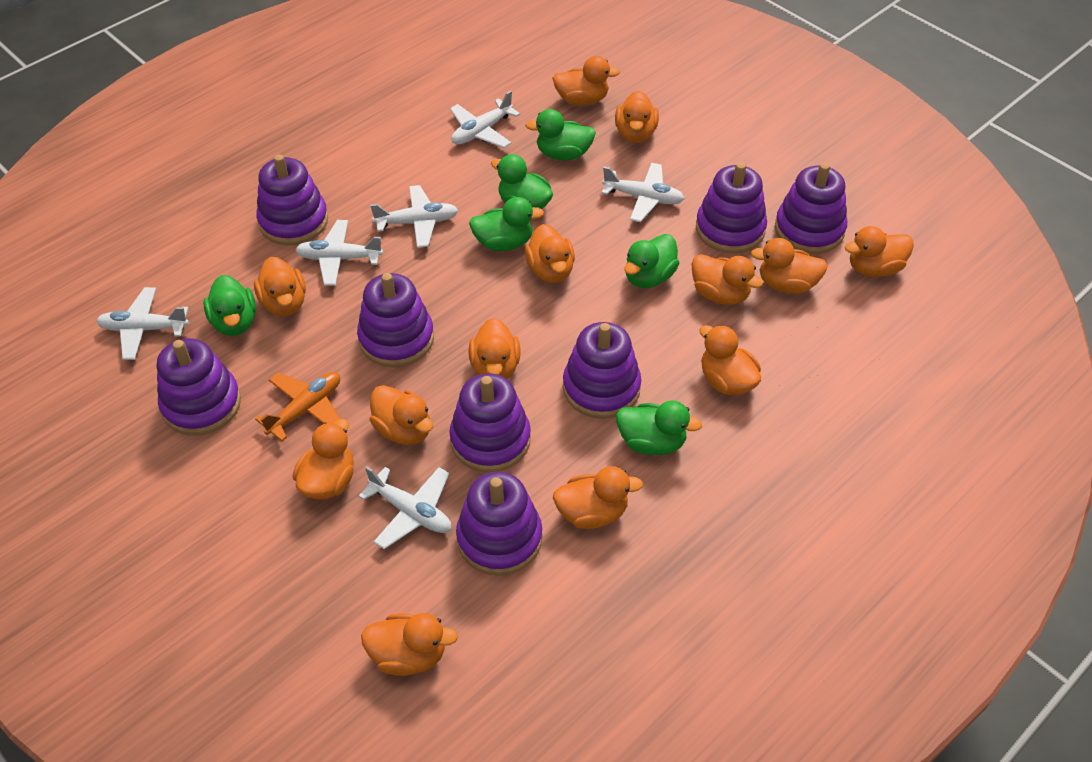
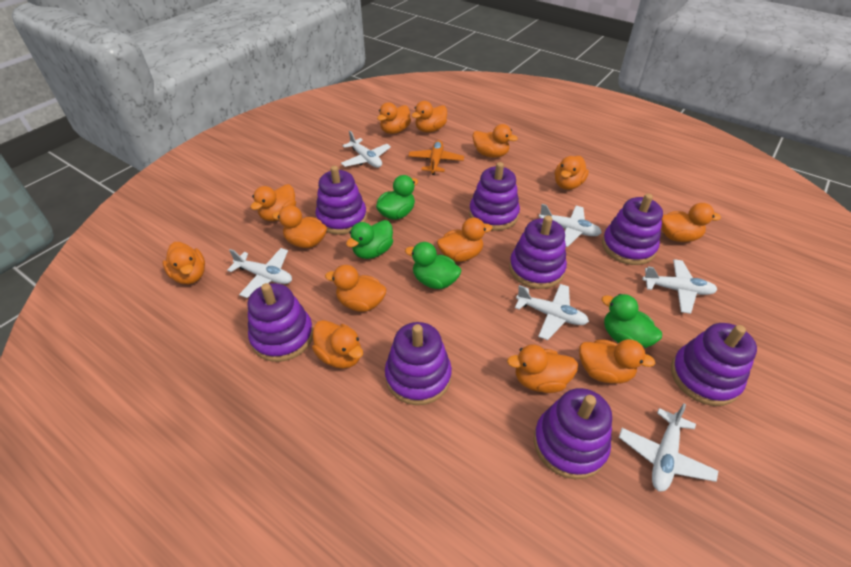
green duck: 6 -> 4

